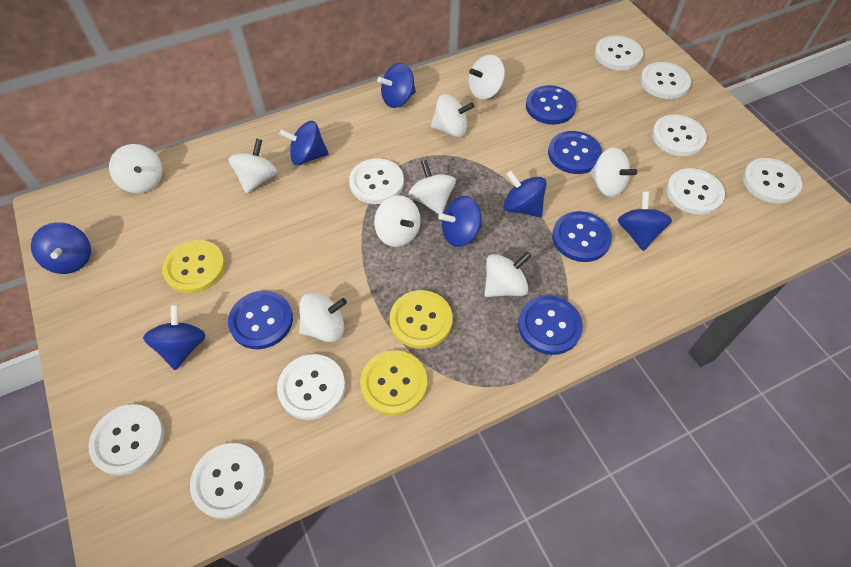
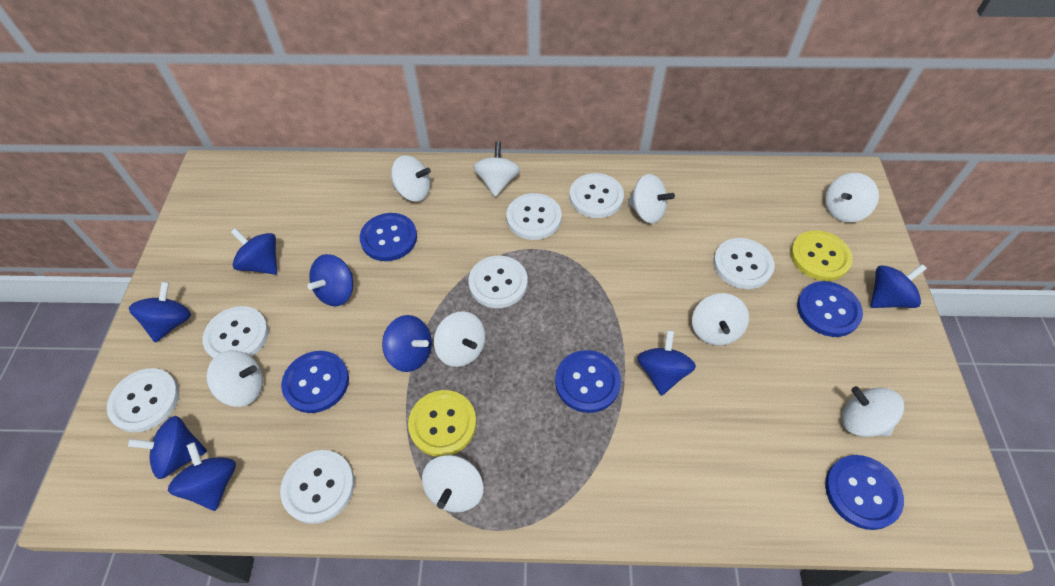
blue spinning top: 7 -> 8
white button: 9 -> 7
yellow button: 3 -> 2

